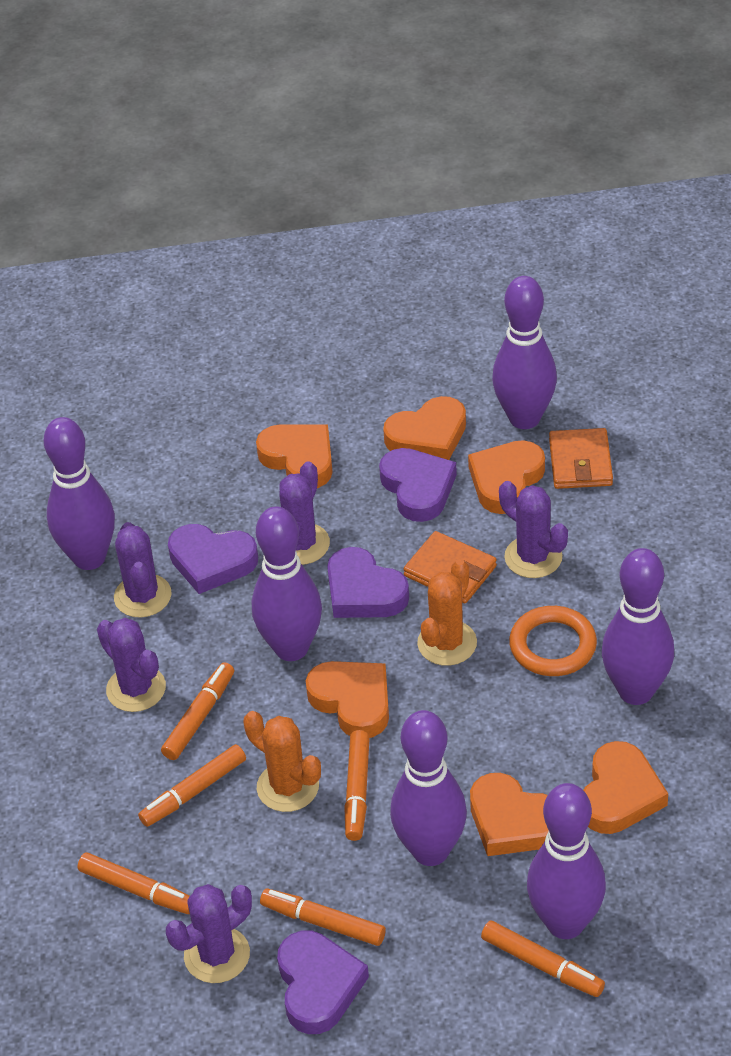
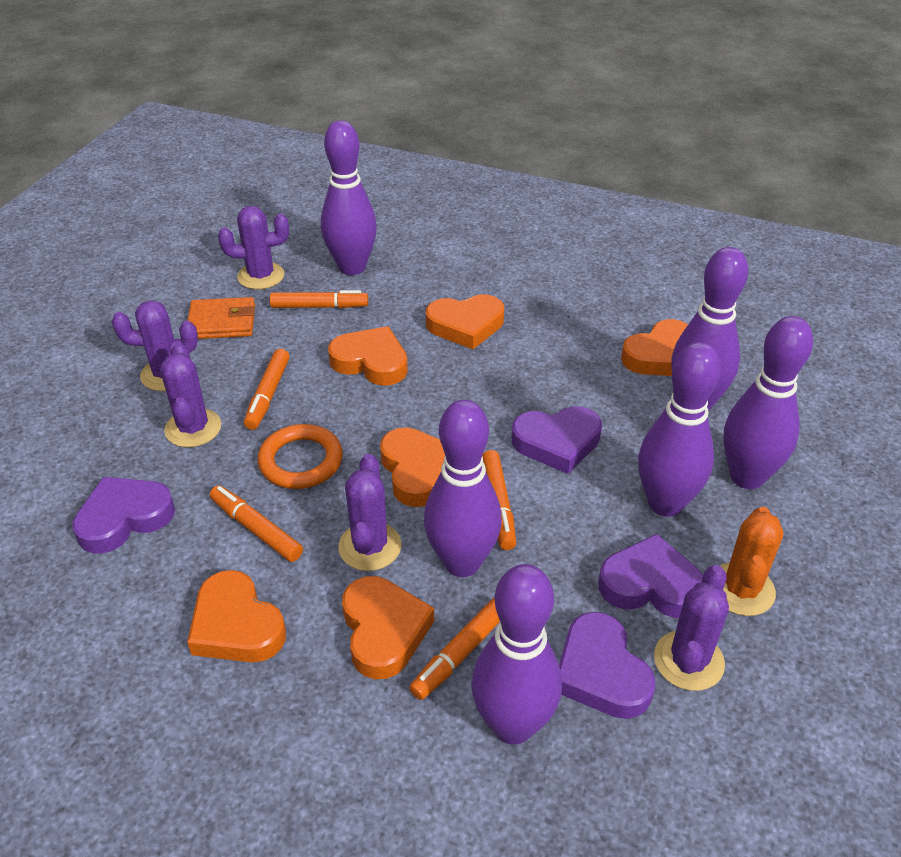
orange cactus: 2 -> 1
orange marker: 6 -> 5
orange wallet: 2 -> 1

